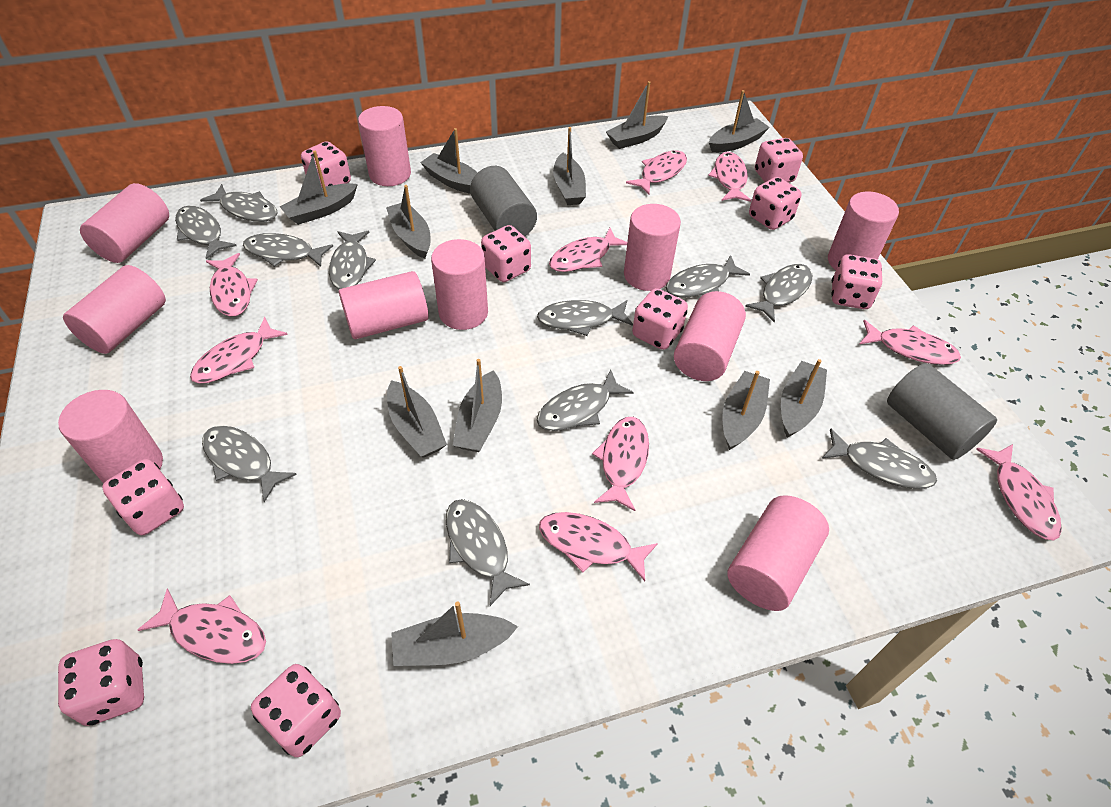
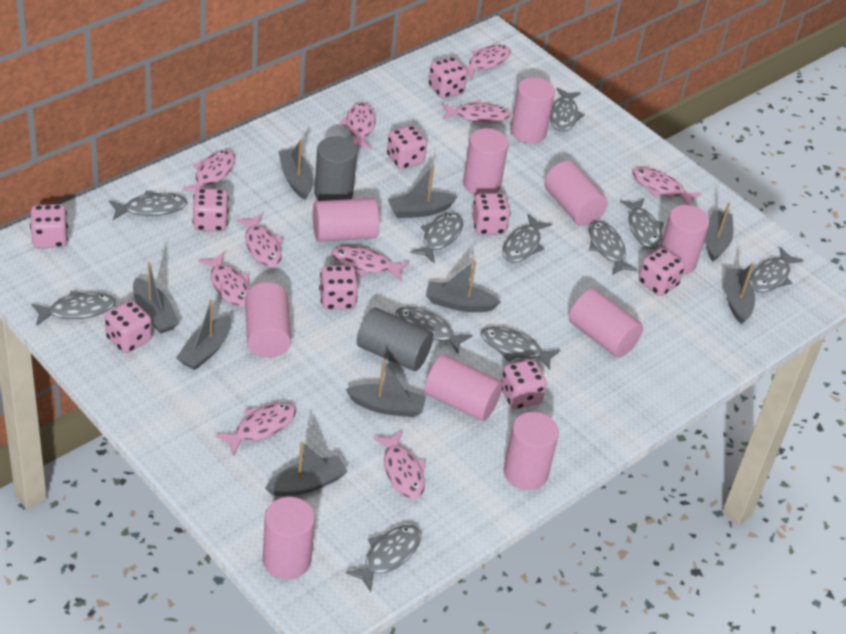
grey boat: 11 -> 9

